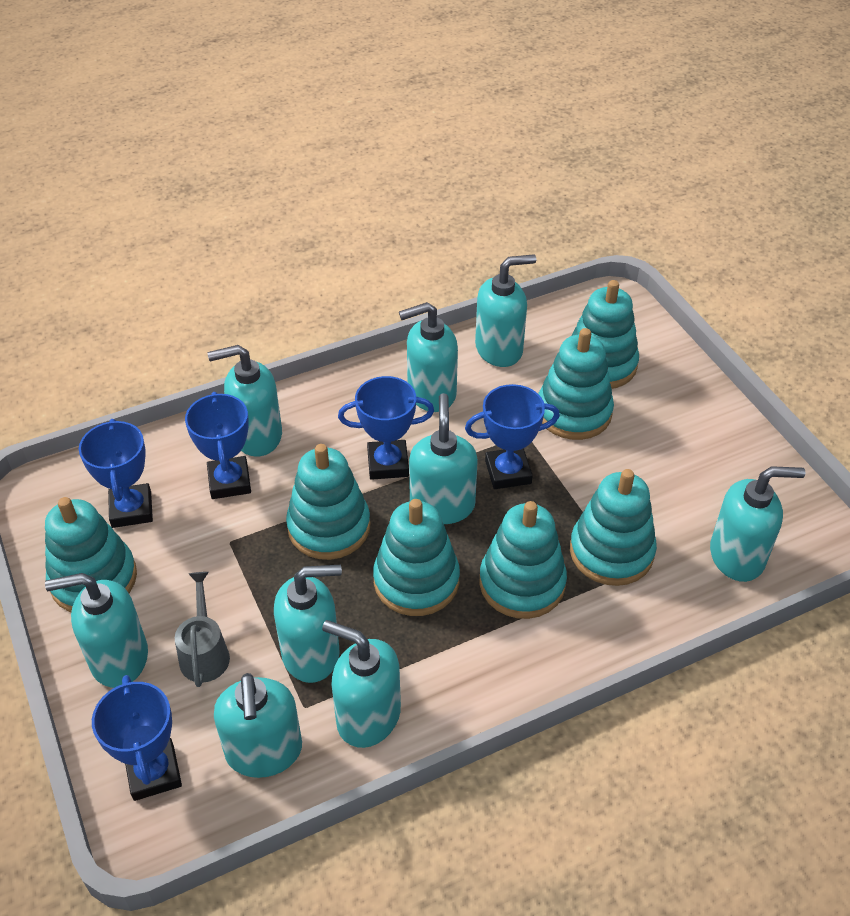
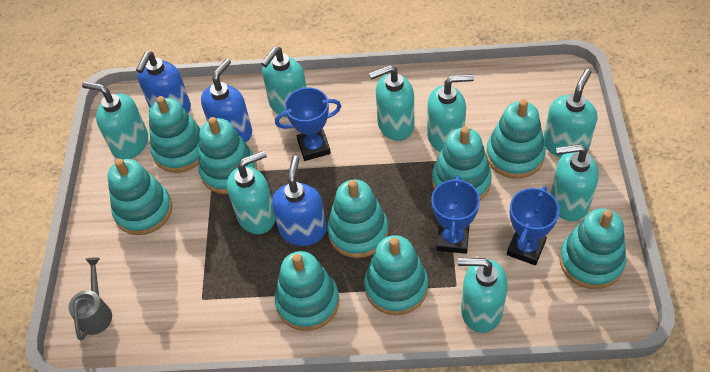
blue soap dispenser: 0 -> 3
blue trophy: 5 -> 3
turquoise soap dispenser: 9 -> 8
turquoise stacking toy: 7 -> 9

